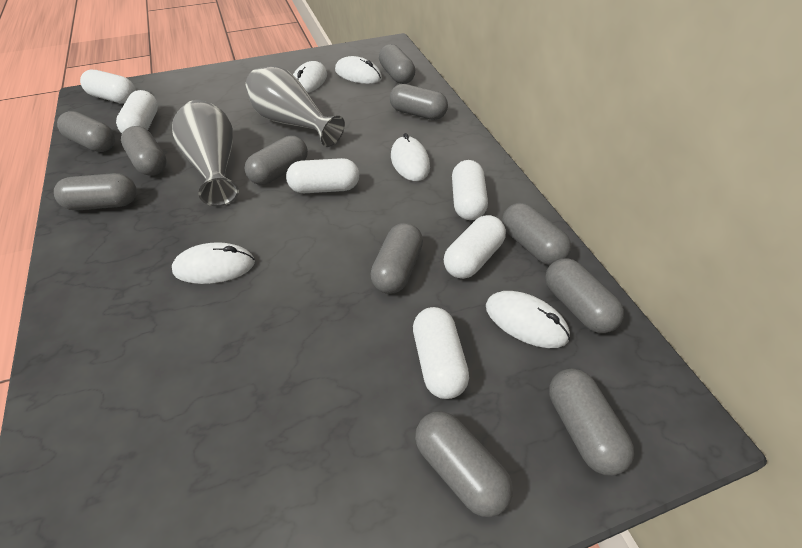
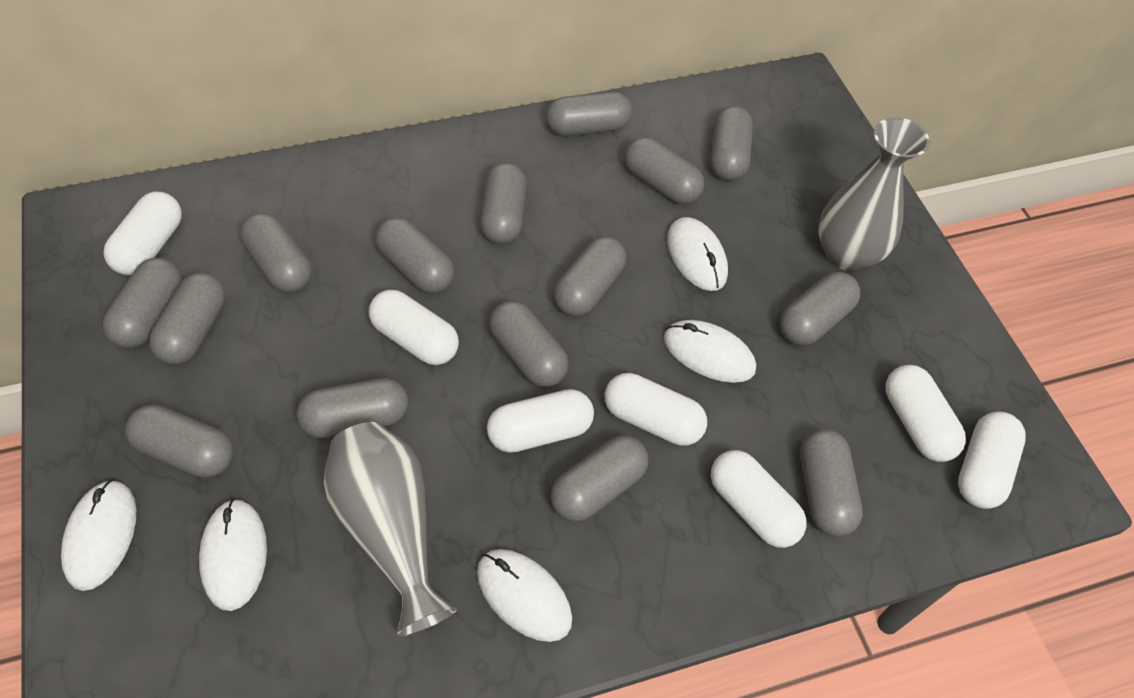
grey capsule: 11 -> 15
white capsule: 6 -> 7

